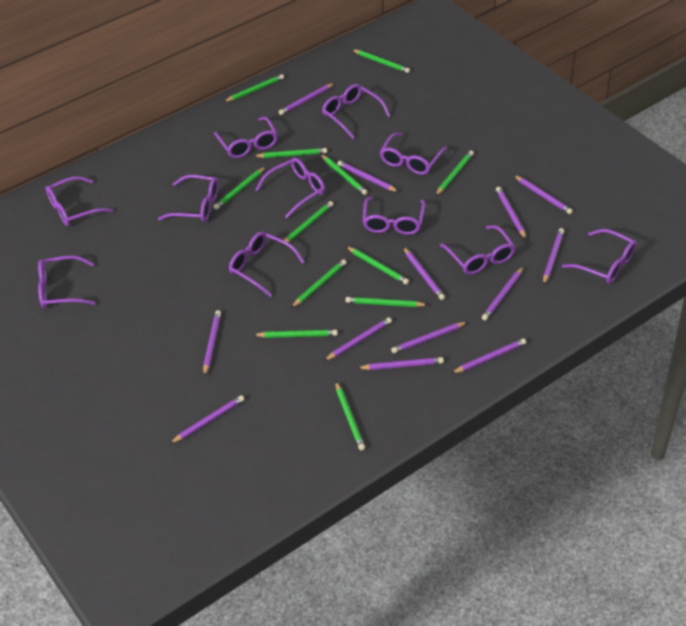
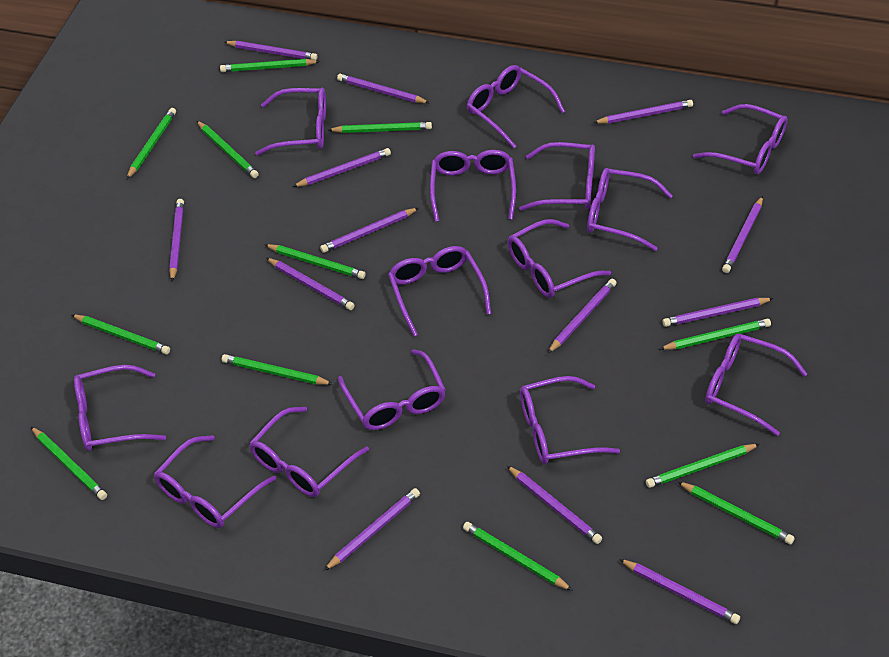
purple glasses: 11 -> 14

